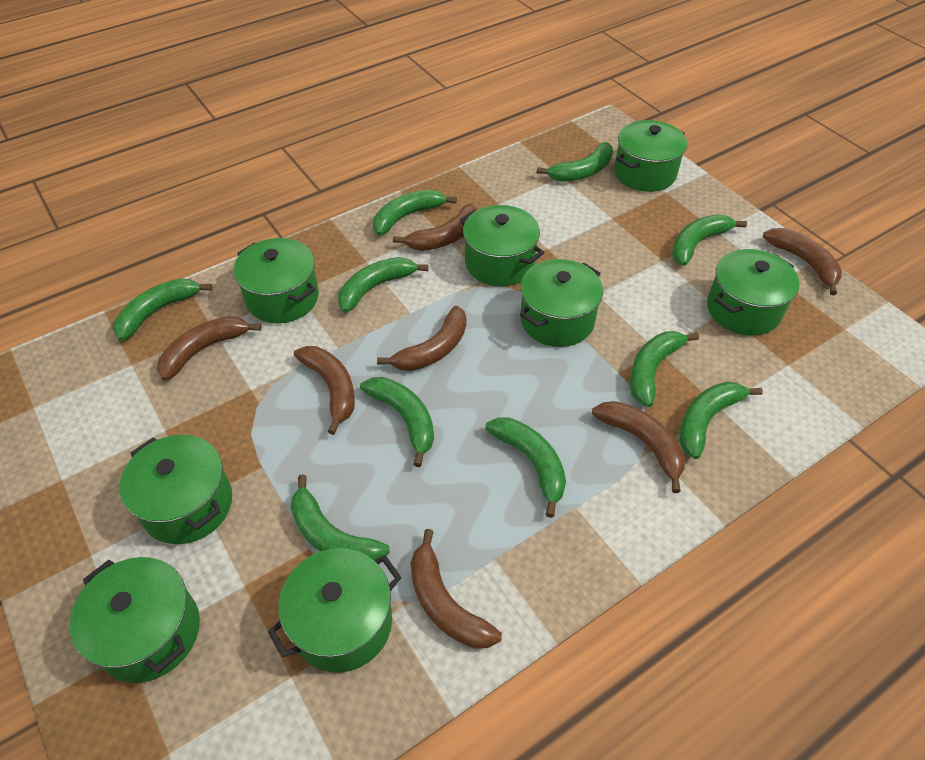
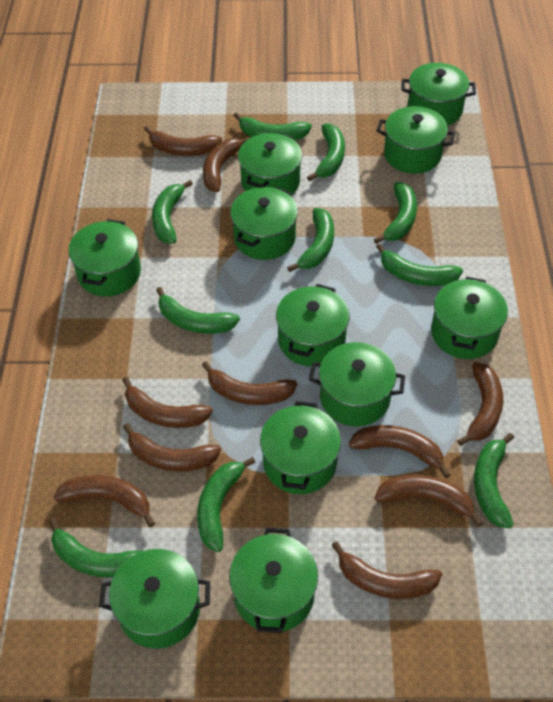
brown banana: 7 -> 10
green pot: 8 -> 11

